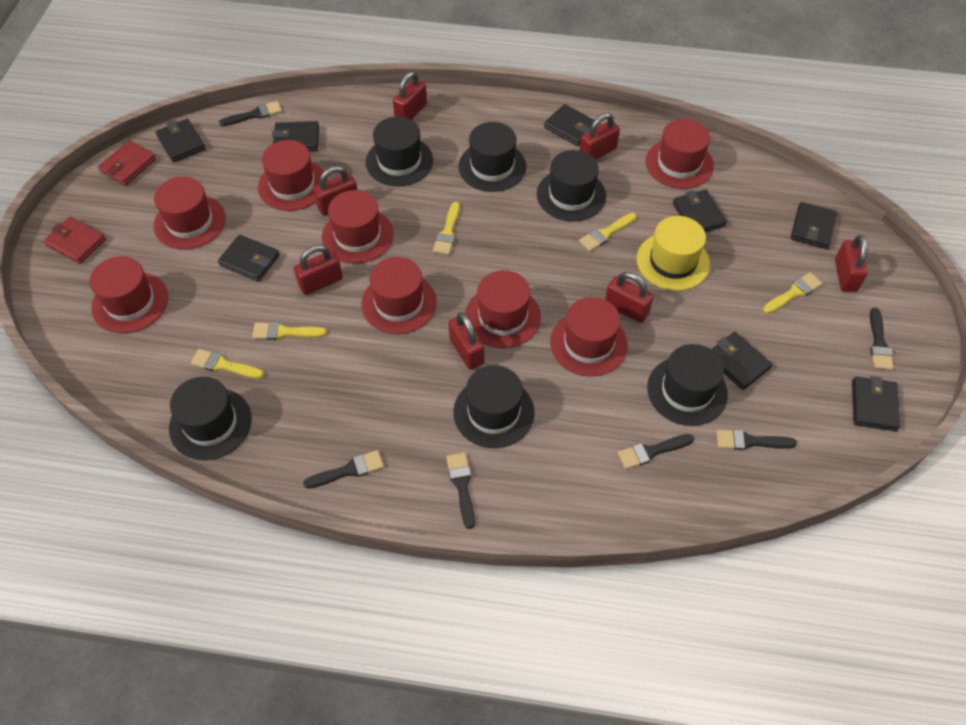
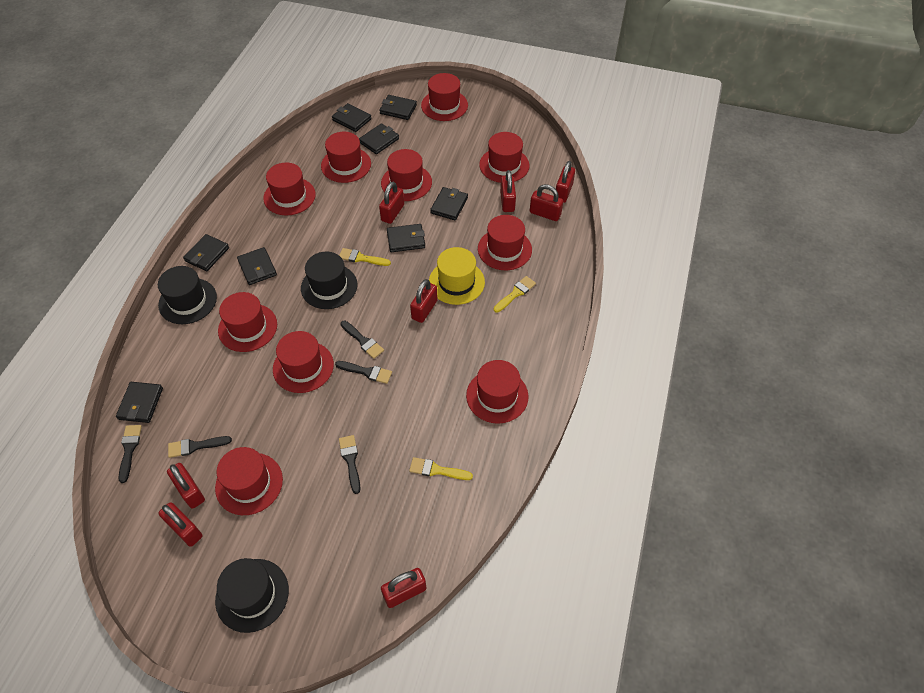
black brush: 6 -> 5
black hat: 6 -> 3
red hat: 8 -> 10
red padlock: 7 -> 8
red wallet: 2 -> 0
yellow brush: 5 -> 3

